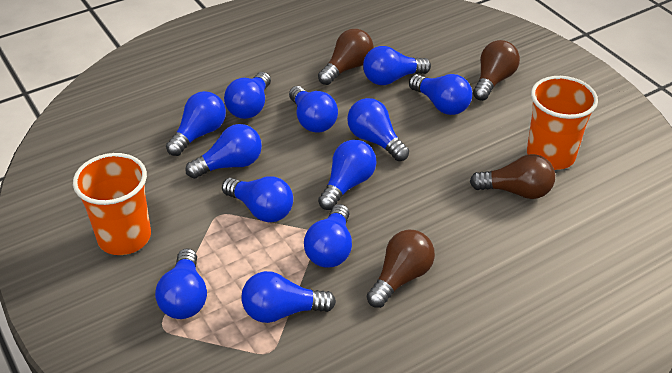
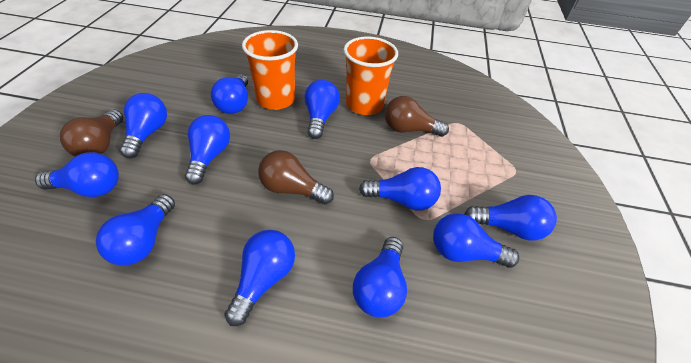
blue light bulb: 12 -> 11
brown light bulb: 4 -> 3

